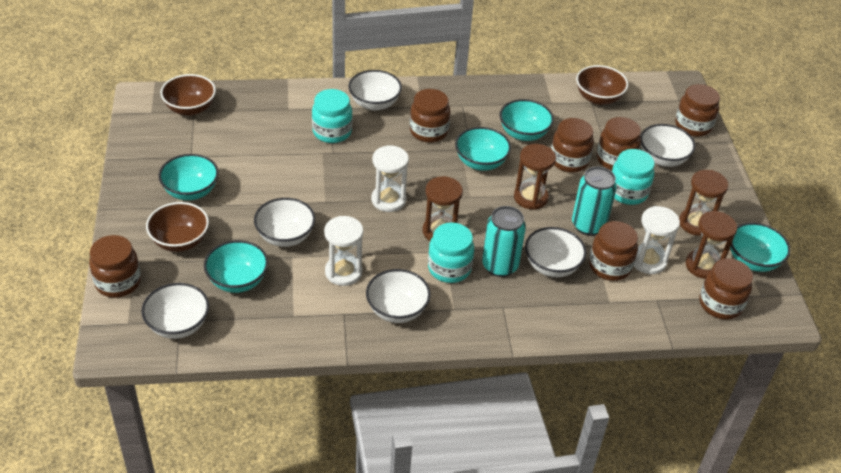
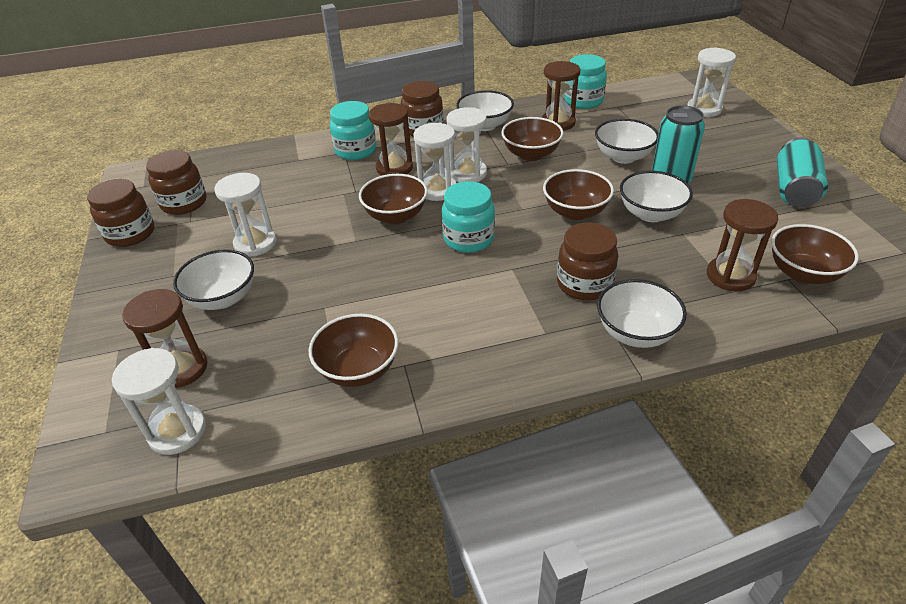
brown bowl: 3 -> 5
brown jar: 7 -> 4
turquoise bowl: 5 -> 0
white bowl: 6 -> 5
white hourglass: 3 -> 5

